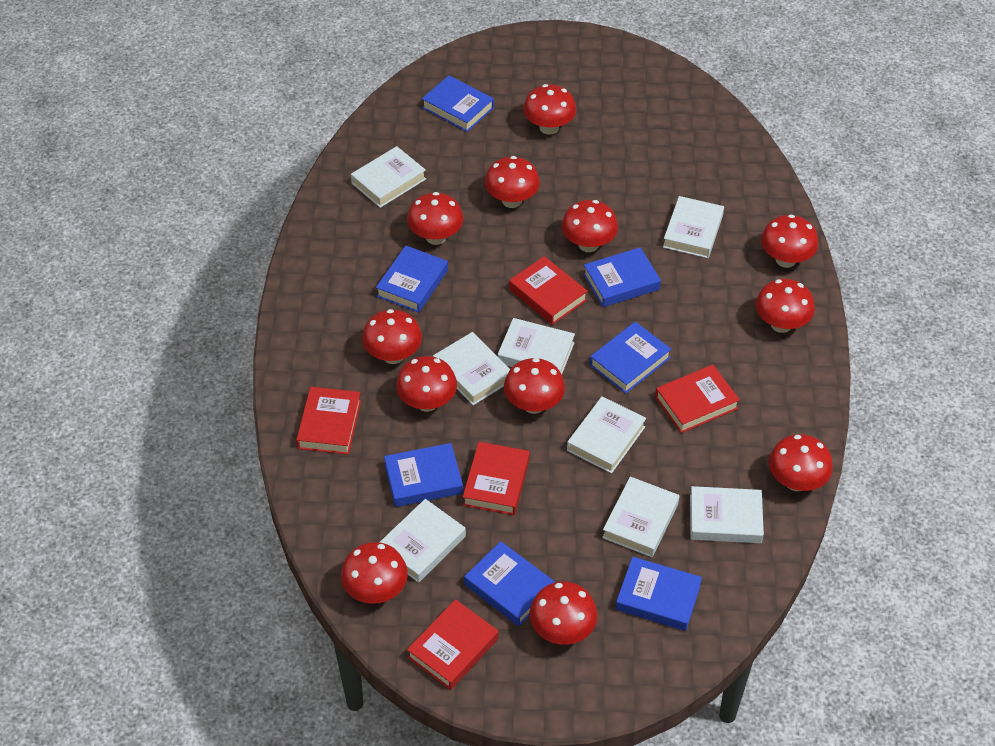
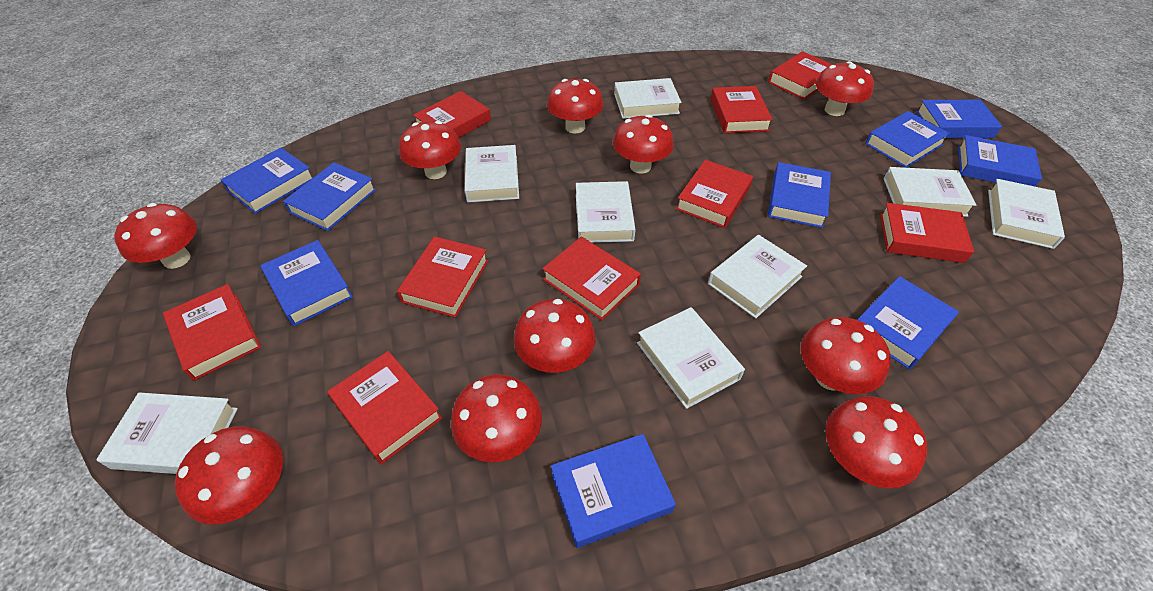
blue book: 7 -> 9
red book: 5 -> 9
red mushroom: 12 -> 10

